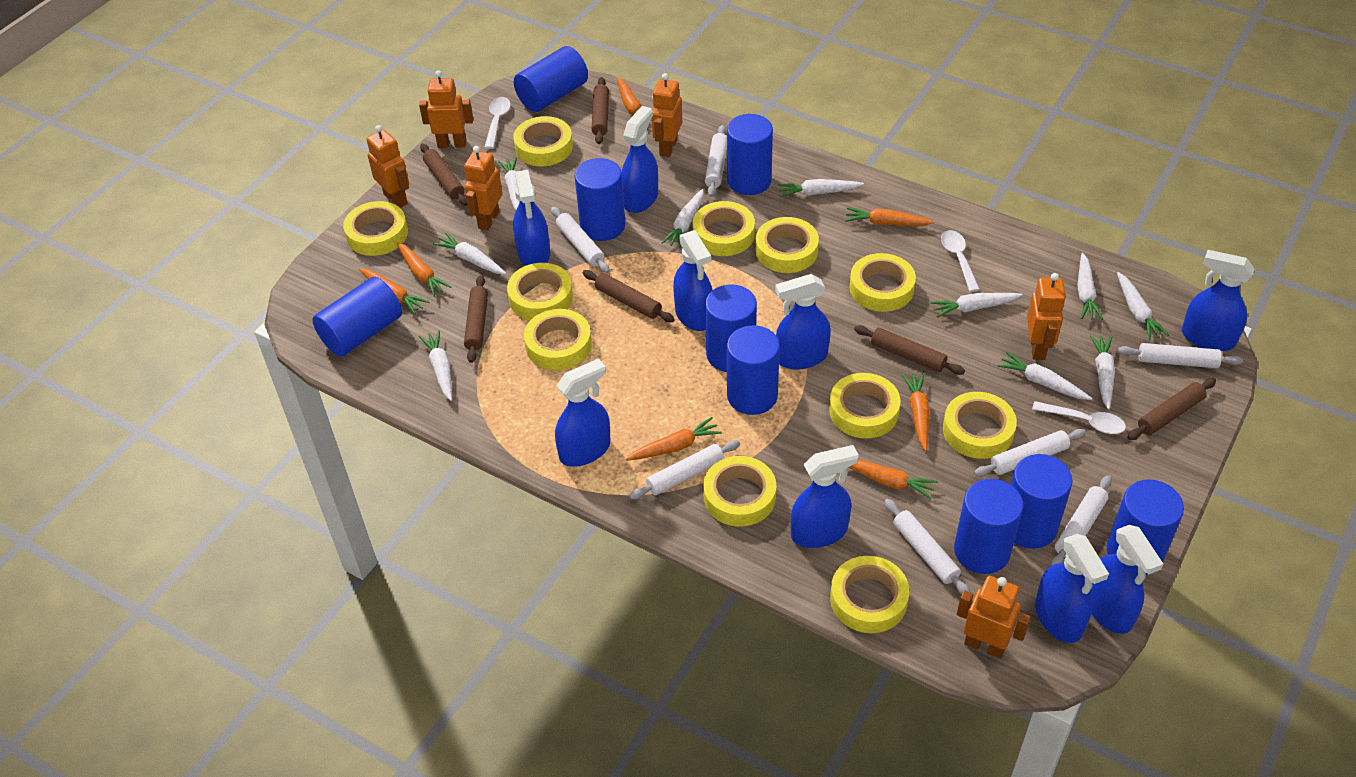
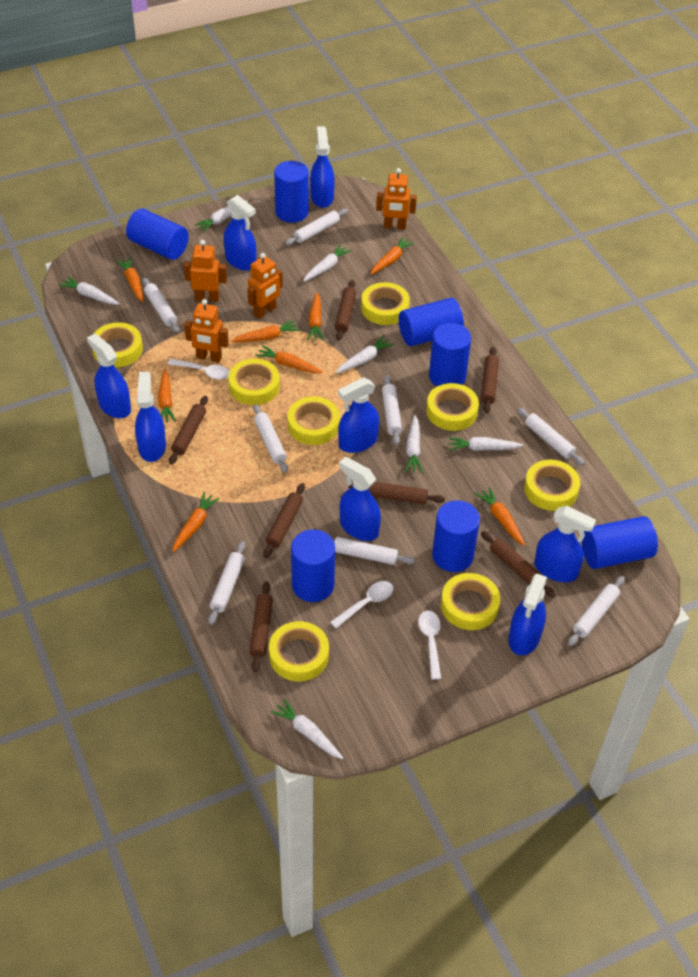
blue cylinder: 9 -> 7
blue spray bottle: 9 -> 8
brown rolling pin: 6 -> 7
orange carrot: 7 -> 8
orange robot: 6 -> 4
white carrot: 10 -> 7
white rolling pin: 7 -> 8
yellow tape: 11 -> 8

